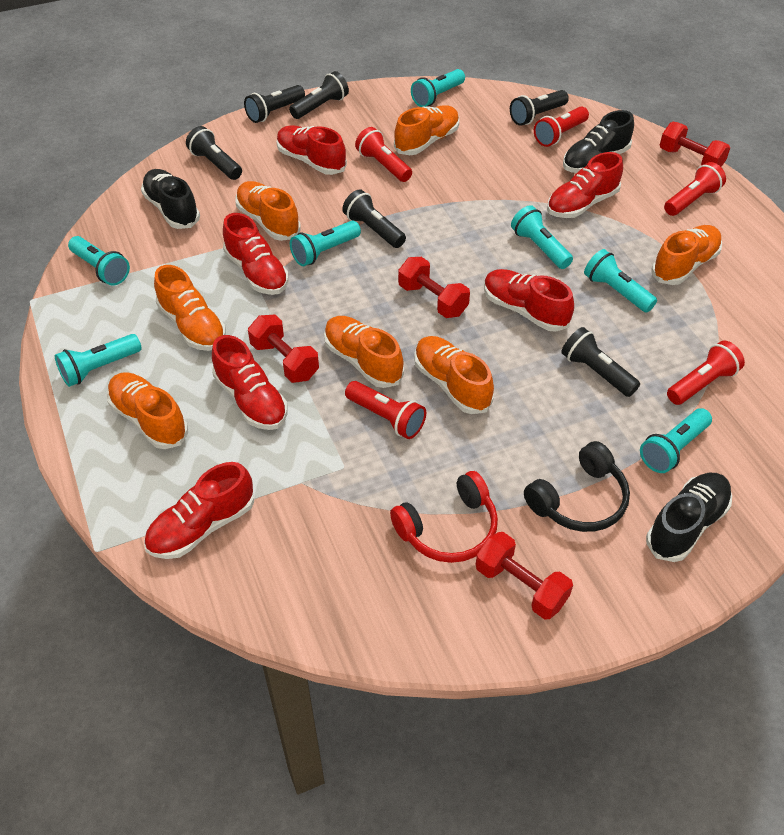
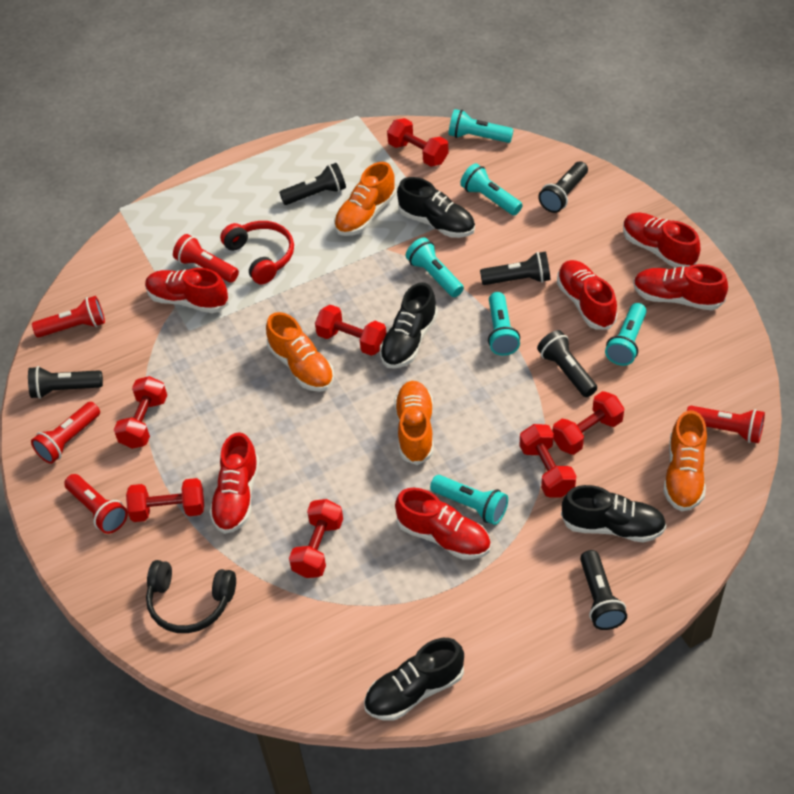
black shoe: 3 -> 4
orange shoe: 7 -> 4
red dumbbell: 4 -> 7
turquoise flashlight: 7 -> 6

